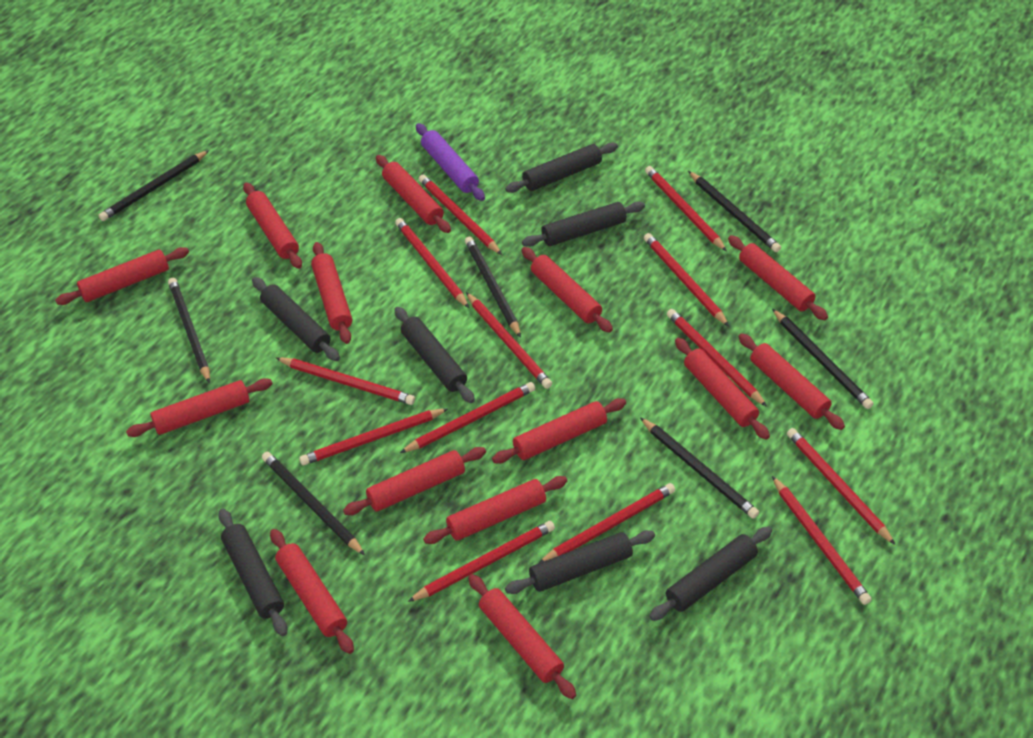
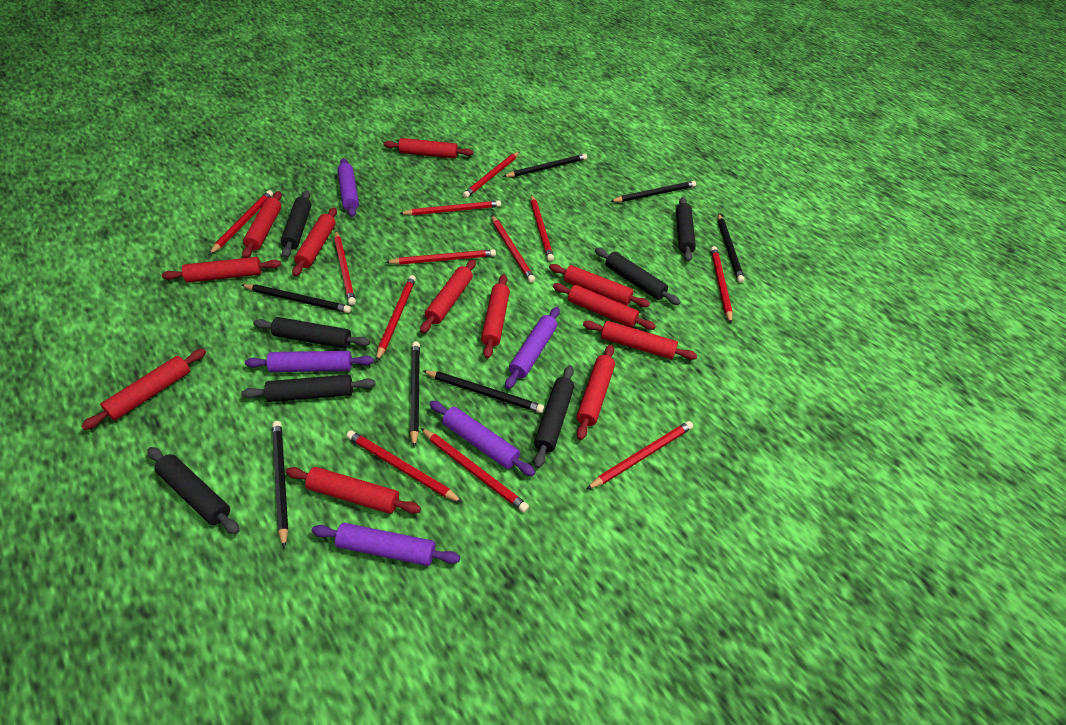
purple rolling pin: 1 -> 5
red pencil: 13 -> 12
red rolling pin: 14 -> 12

